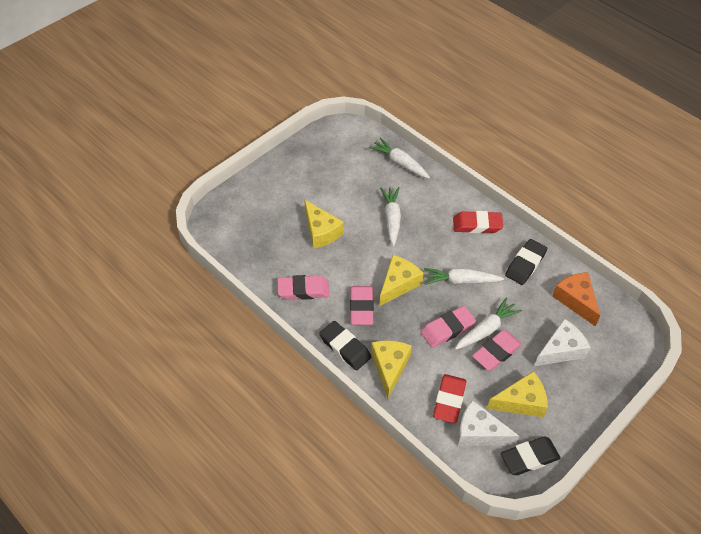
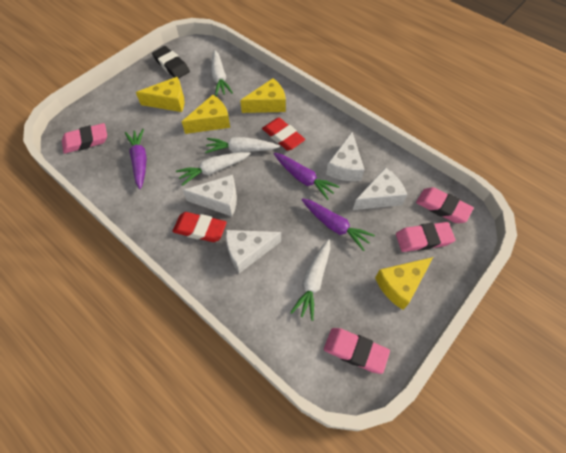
black eraser: 3 -> 1
orange cheese: 1 -> 0
purple carrot: 0 -> 3
white cheese: 2 -> 4

